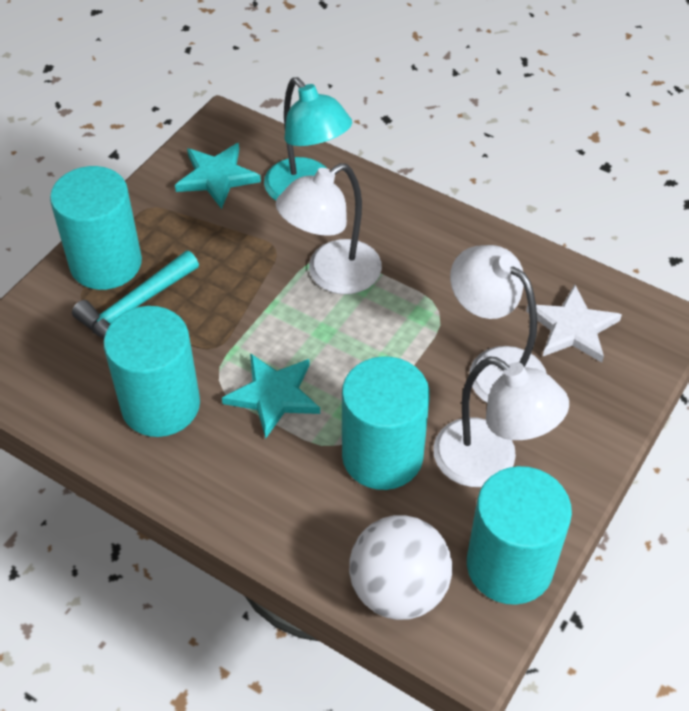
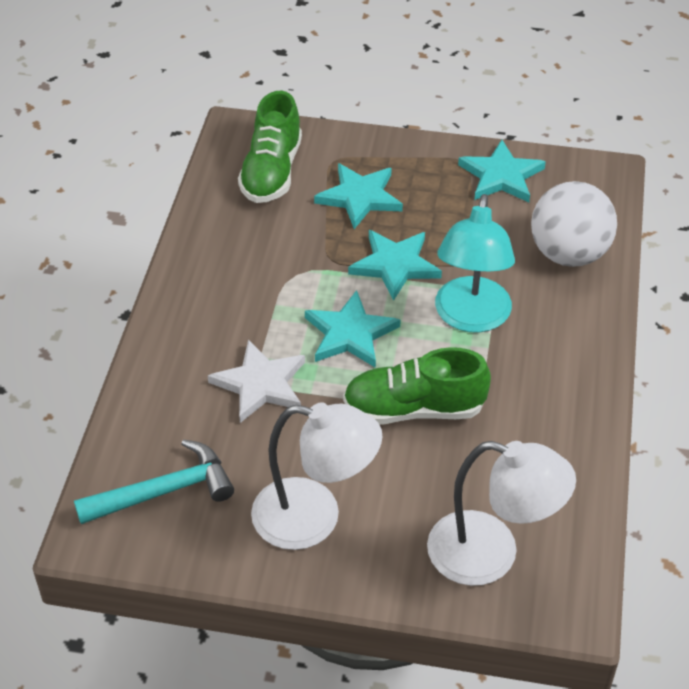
green shoe: 0 -> 2
turquoise cylinder: 4 -> 0
turquoise star: 2 -> 4
white lamp: 3 -> 2

